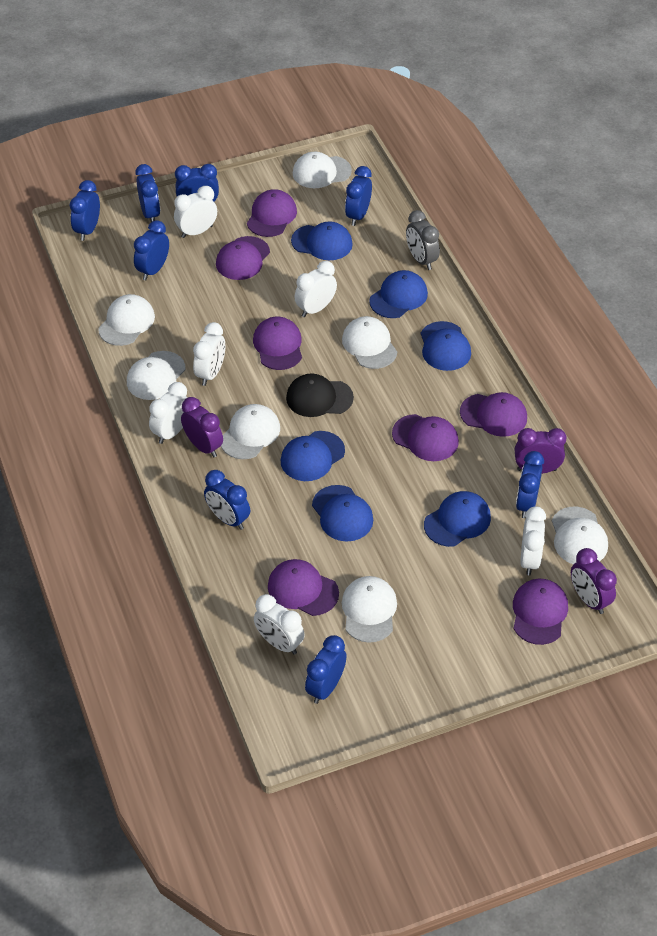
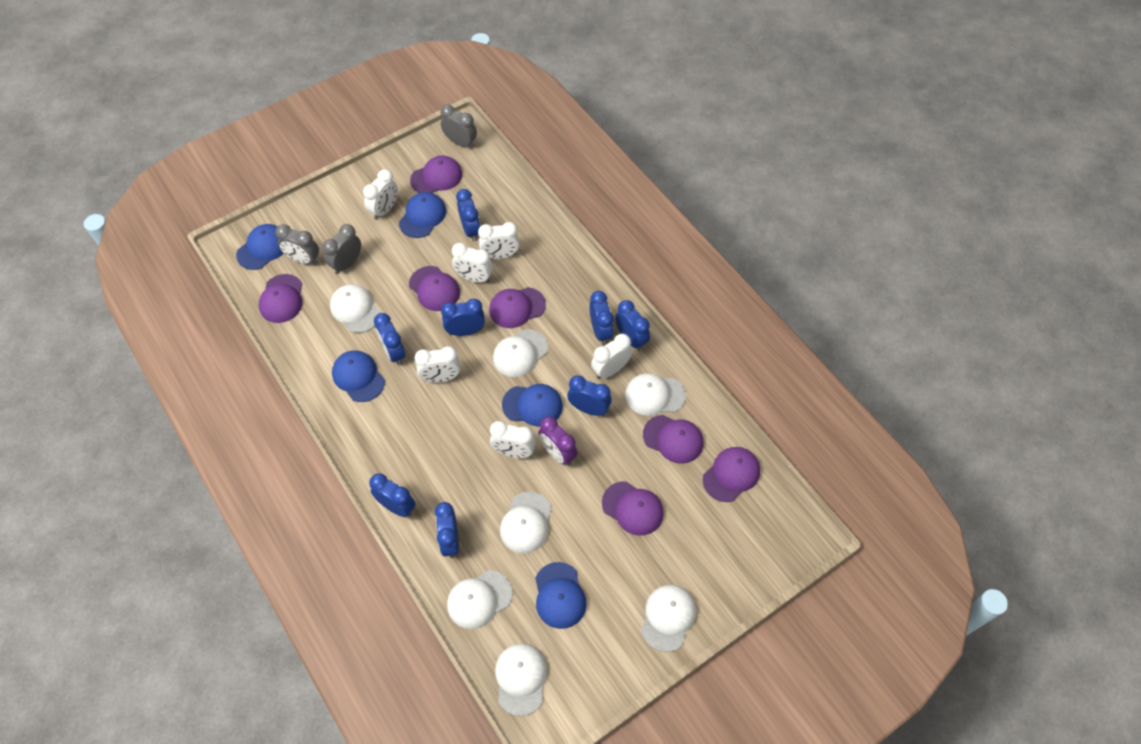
black cap: 1 -> 0
blue cap: 6 -> 5
grey clock: 1 -> 3
purple clock: 3 -> 1

